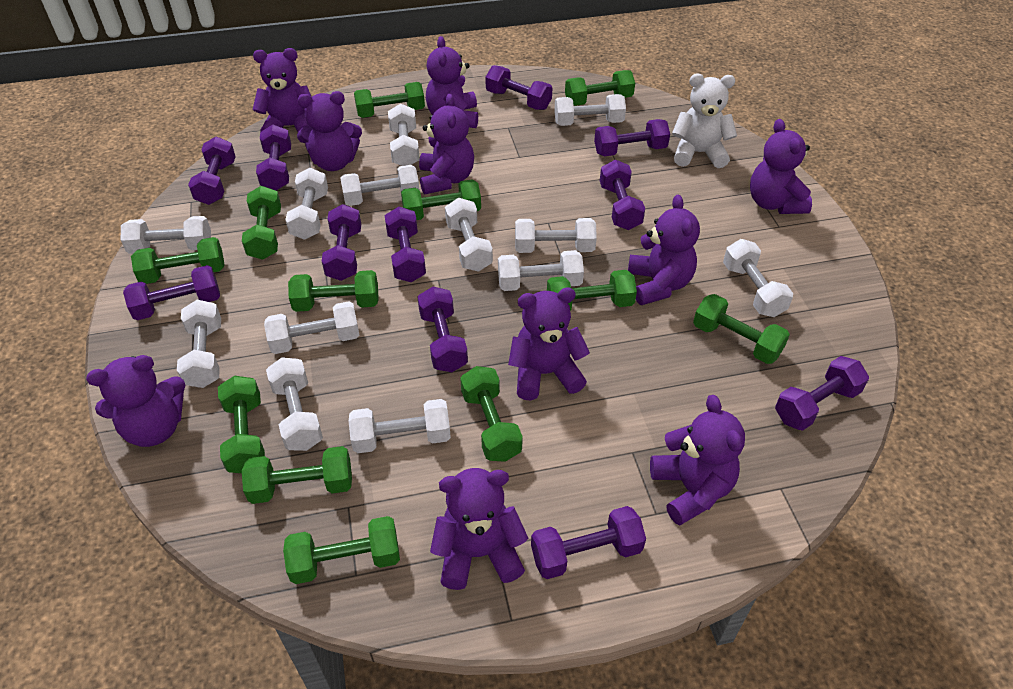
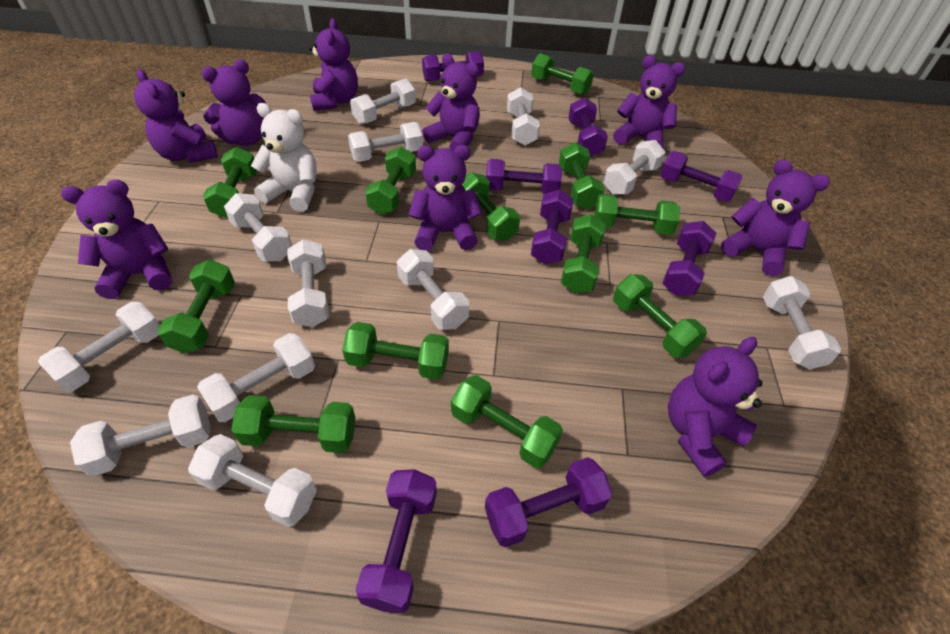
purple dumbbell: 11 -> 8
purple teddy bear: 10 -> 9
white dumbbell: 13 -> 12

